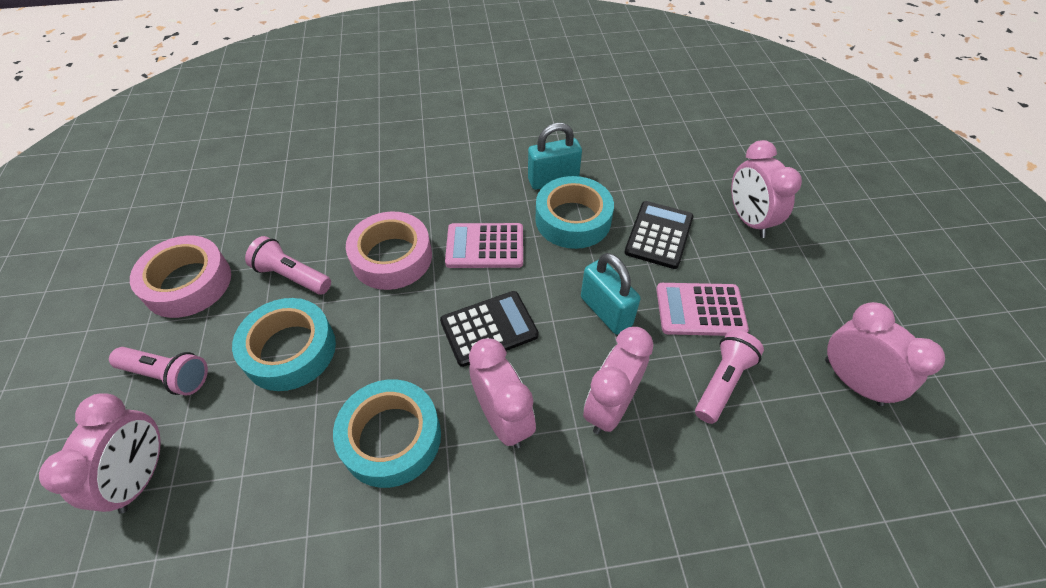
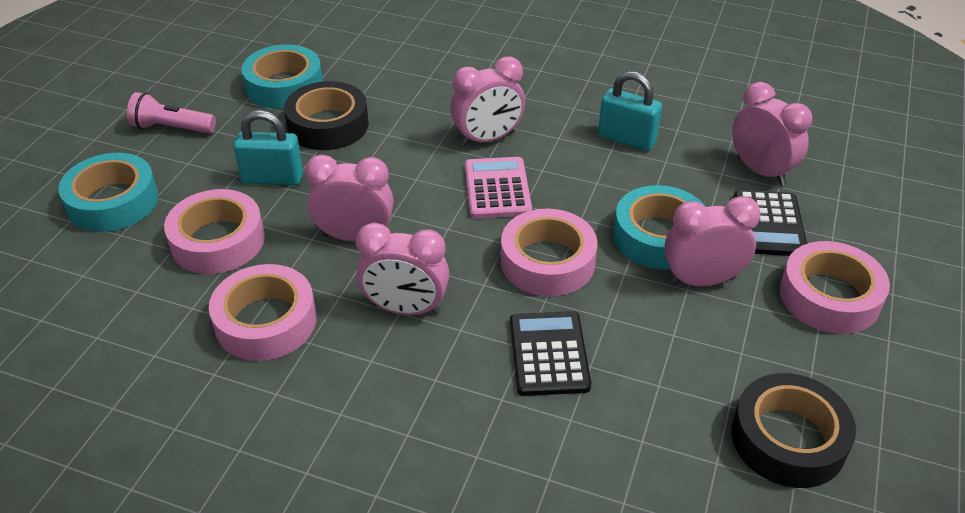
black tape: 0 -> 2
pink calculator: 2 -> 1
pink flashlight: 3 -> 1
pink tape: 2 -> 4

